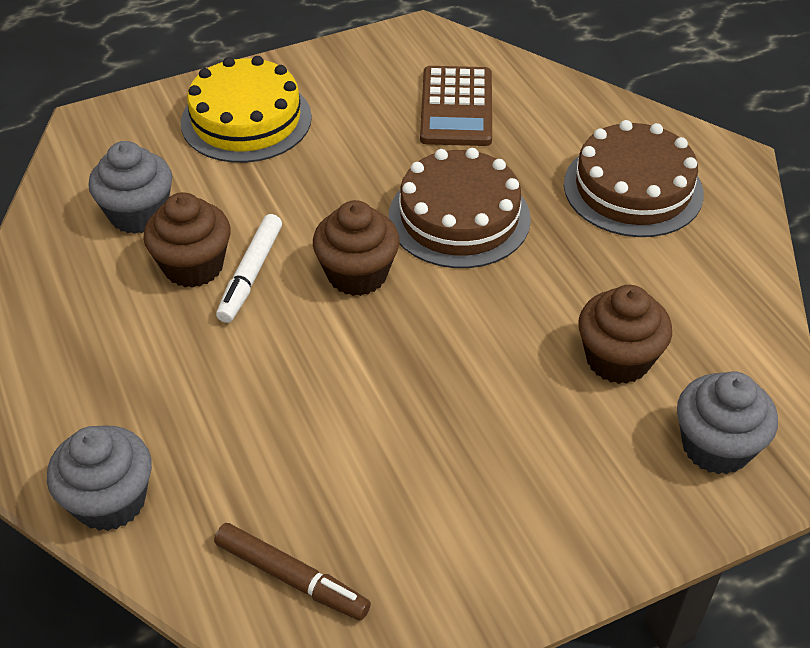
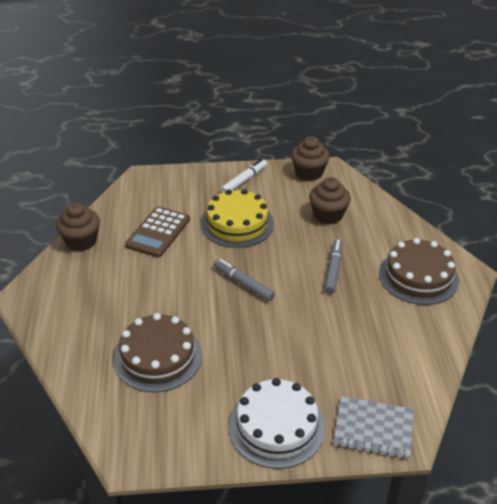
brown marker: 1 -> 0
grey cupcake: 3 -> 0
grey marker: 0 -> 2
grey notebook: 0 -> 1
white cake: 0 -> 1

